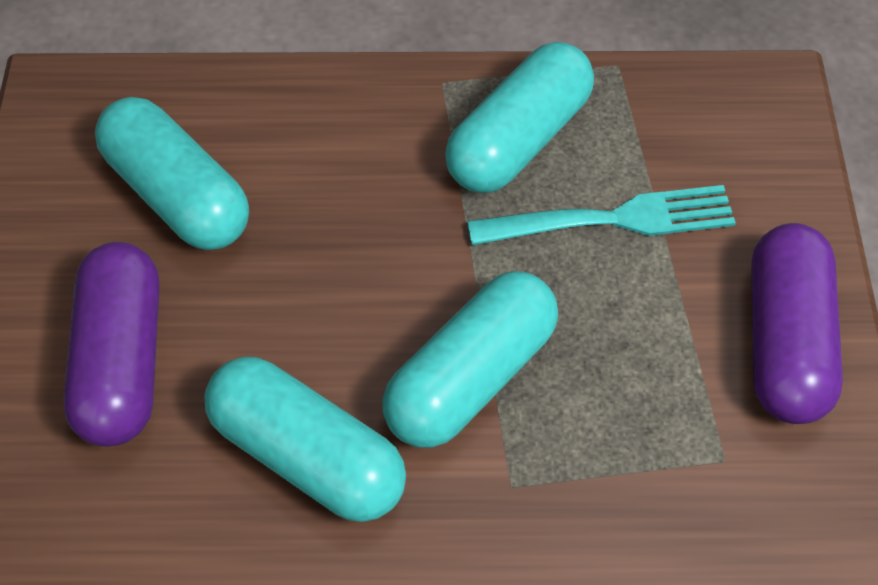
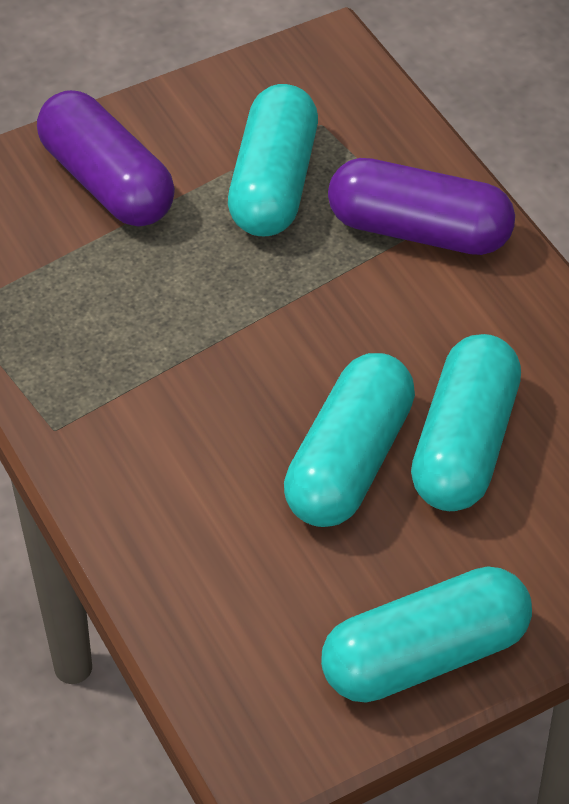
turquoise fork: 1 -> 0

